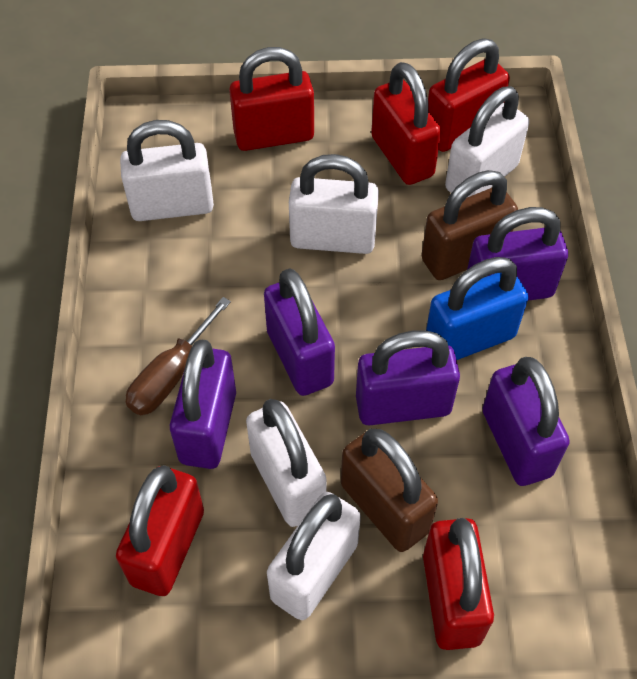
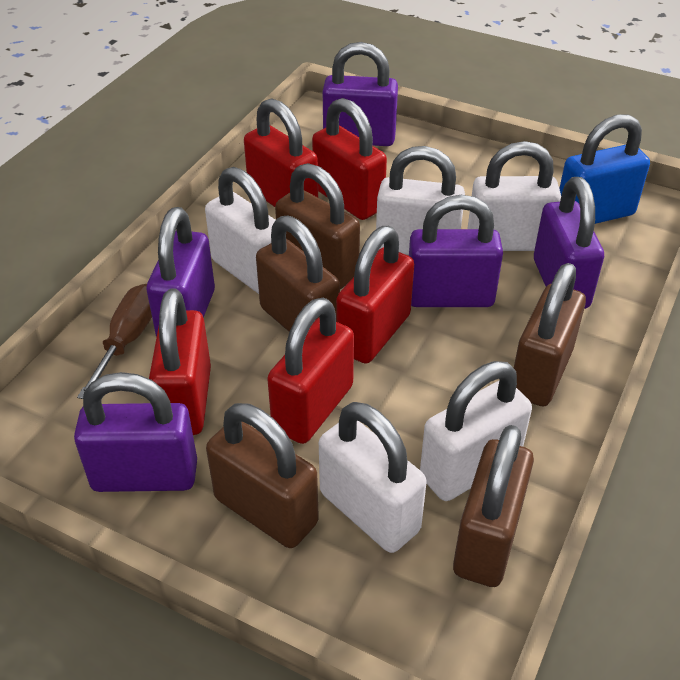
brown padlock: 2 -> 5

